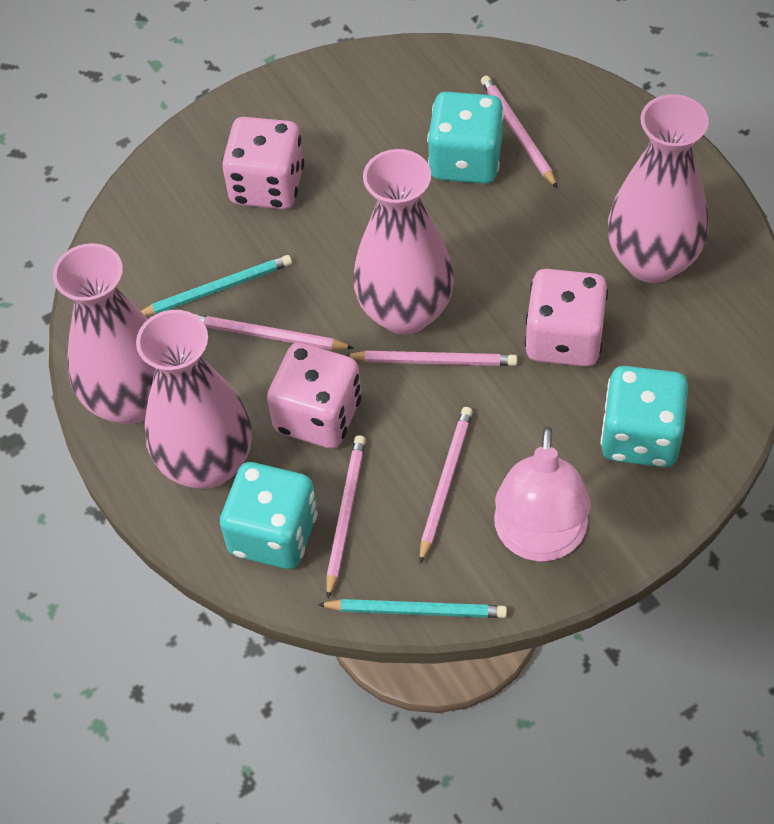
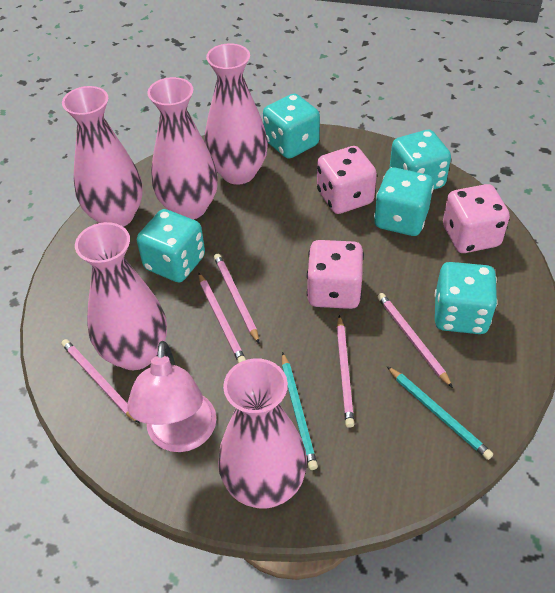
pink vase: 4 -> 5
turquoise dice: 3 -> 5

